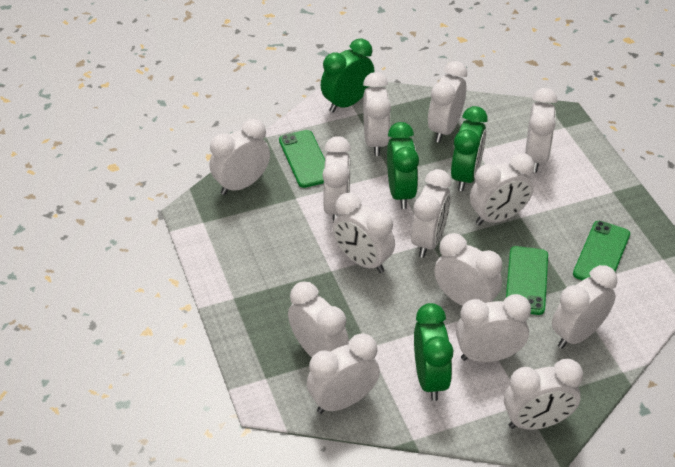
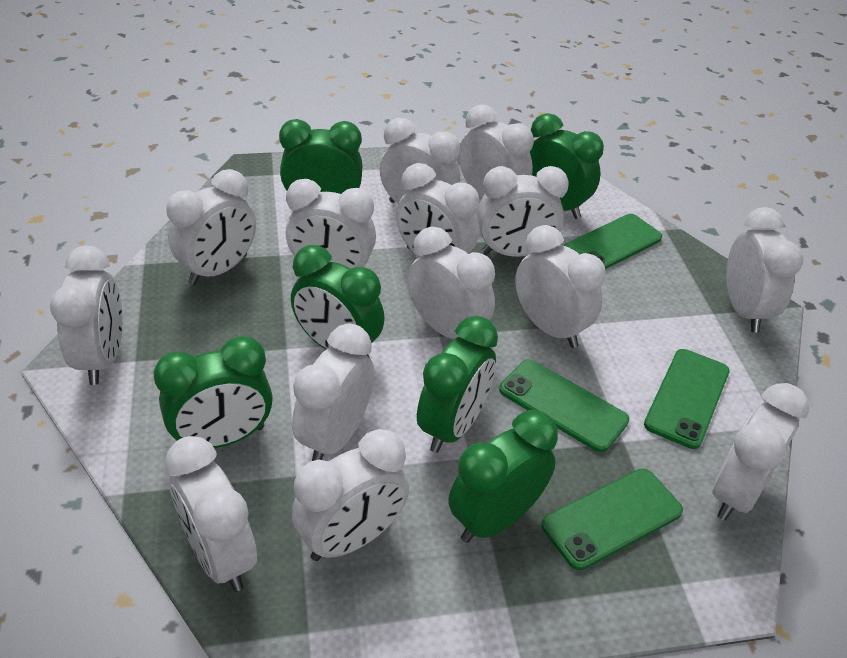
green clock: 4 -> 6
green phone: 3 -> 4

